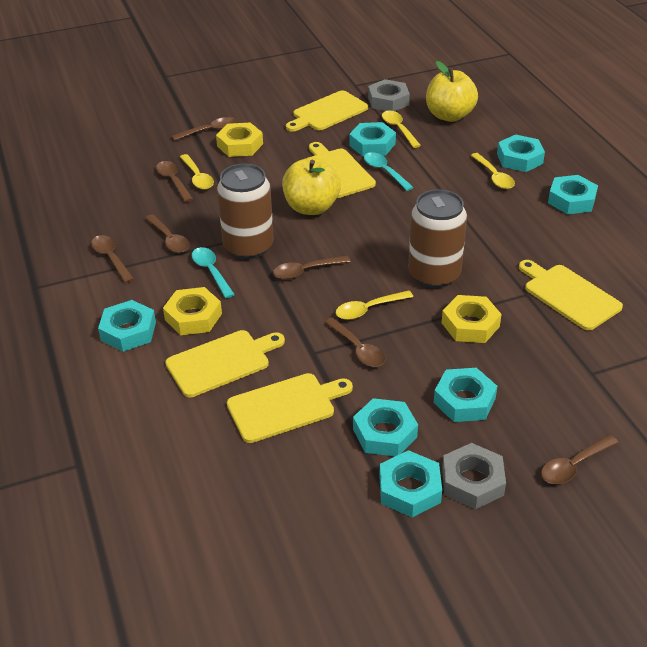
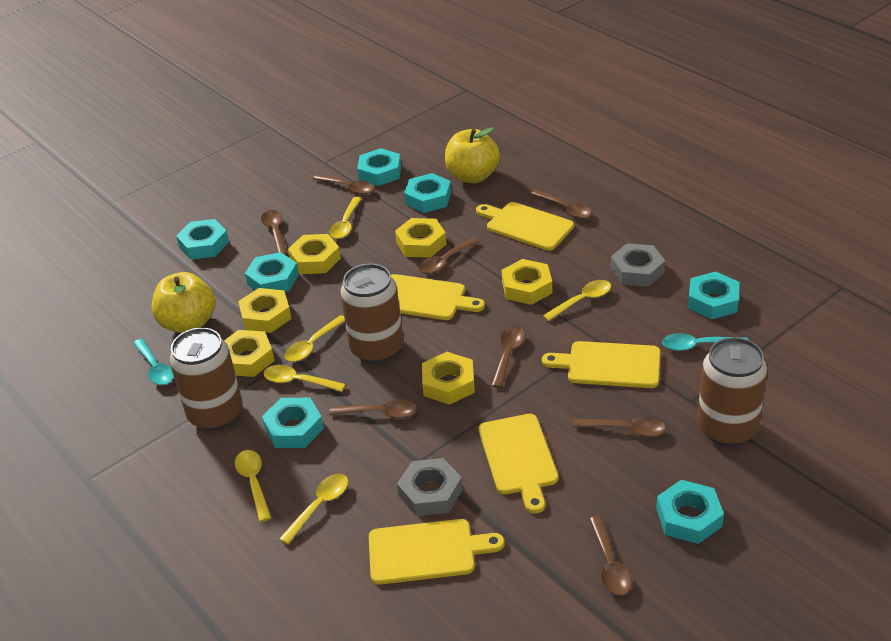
brown can: 2 -> 3
brown spoon: 7 -> 8
yellow nut: 3 -> 6
yellow spoon: 4 -> 6

